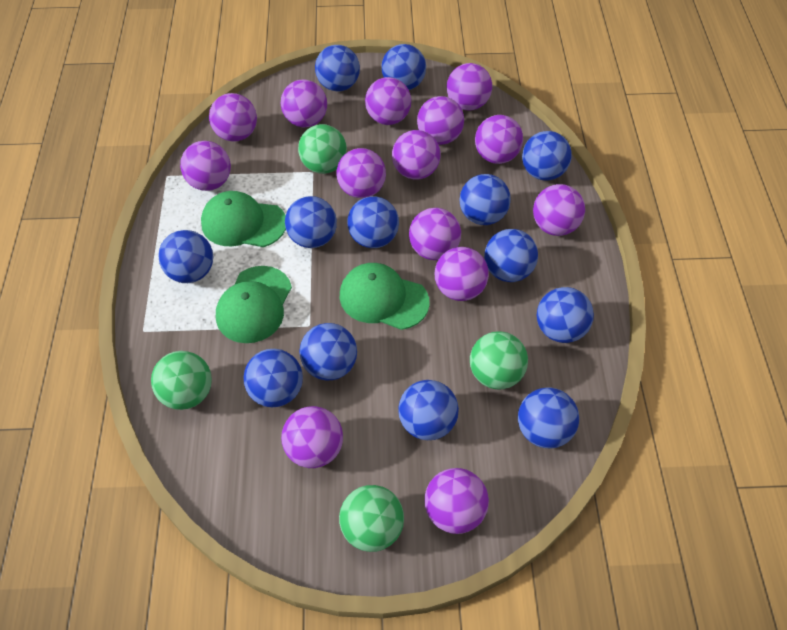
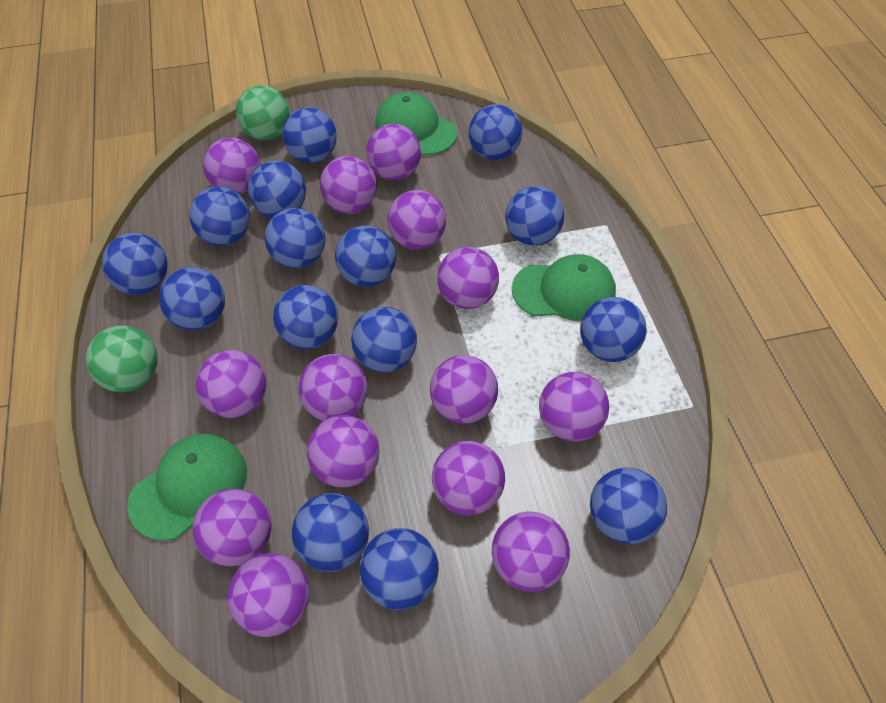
blue ball: 13 -> 15
green ball: 4 -> 2

